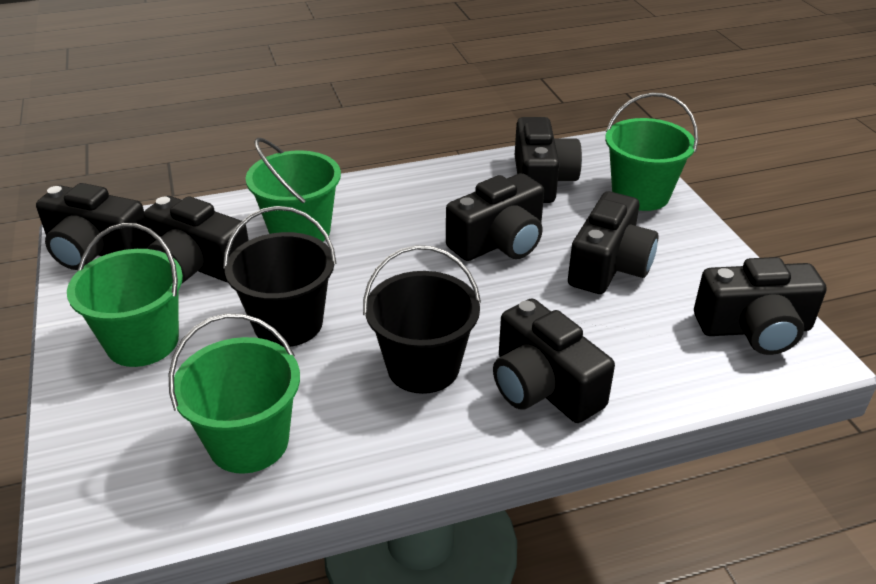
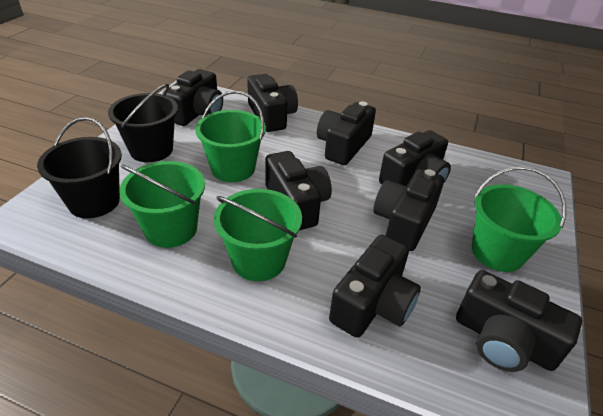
black camera: 7 -> 8

